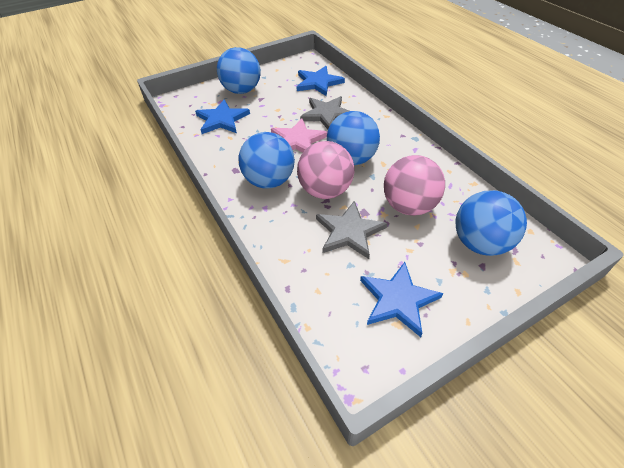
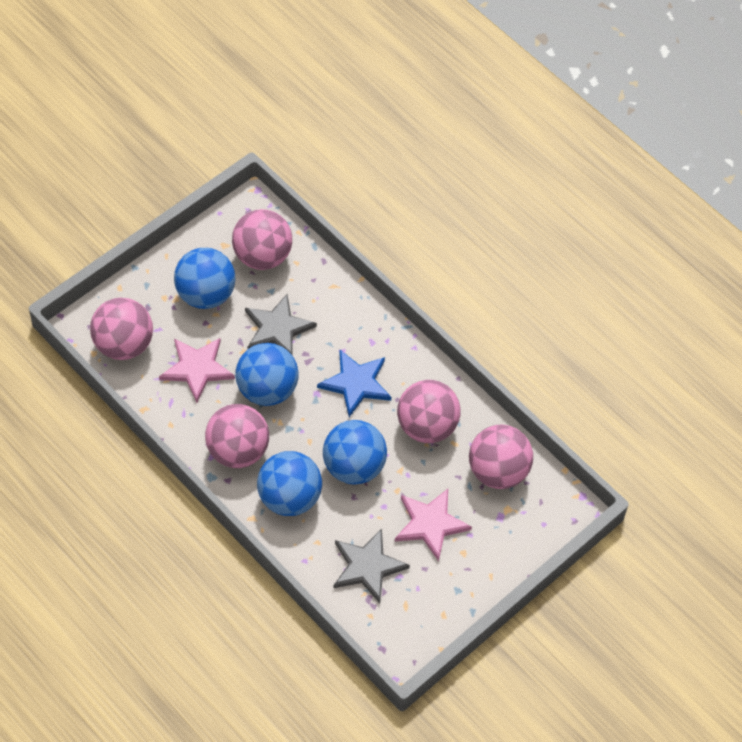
blue star: 3 -> 1
pink ball: 2 -> 5
pink star: 1 -> 2

